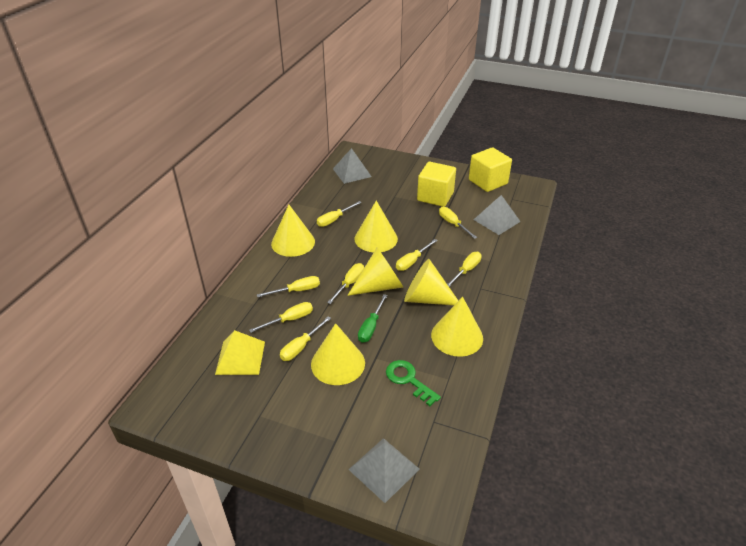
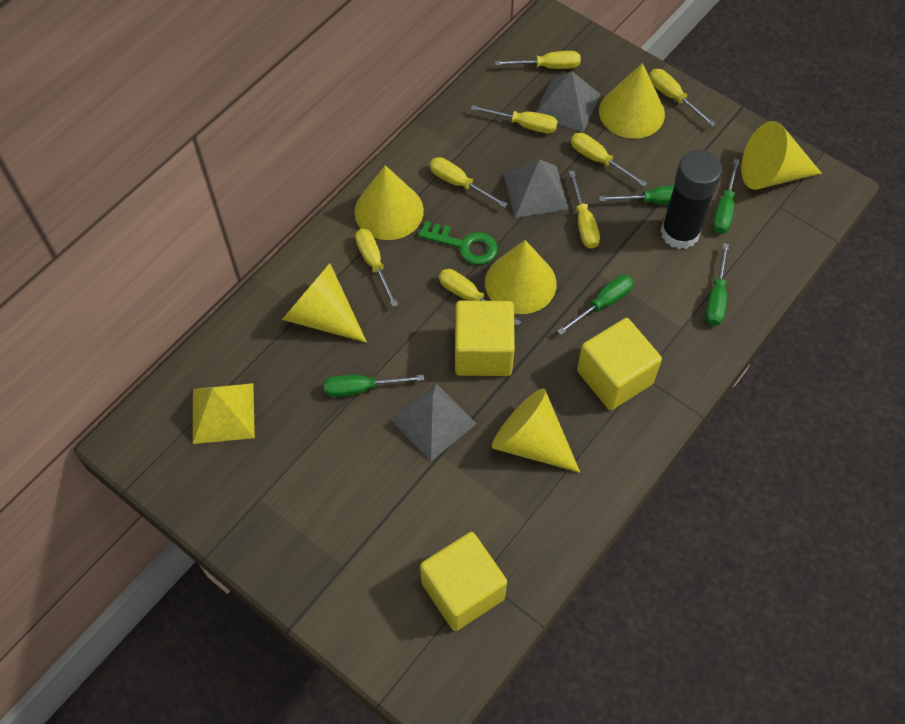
black glue stick: 0 -> 1
green screwdriver: 1 -> 5
yellow cube: 2 -> 3

